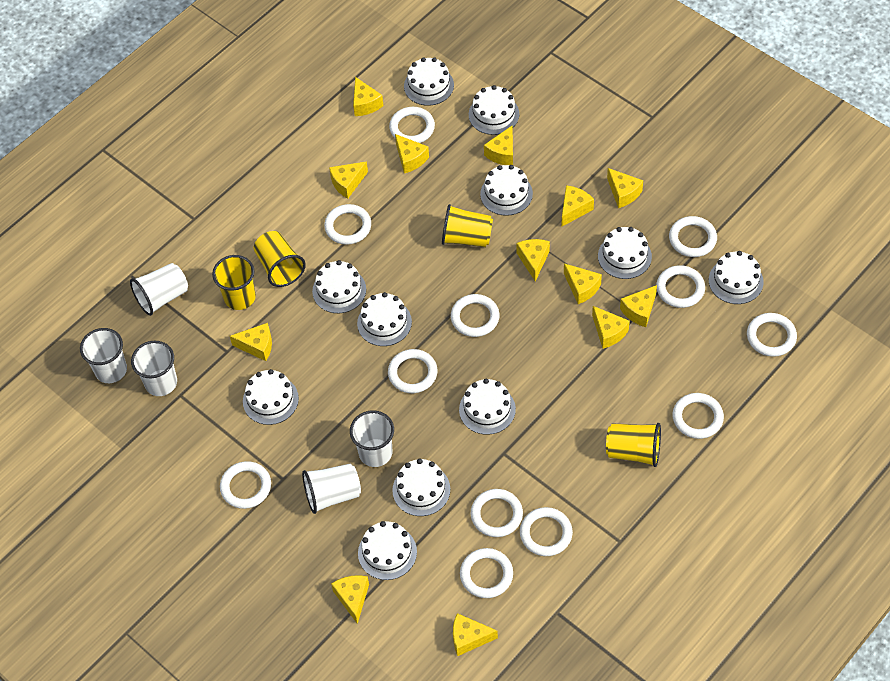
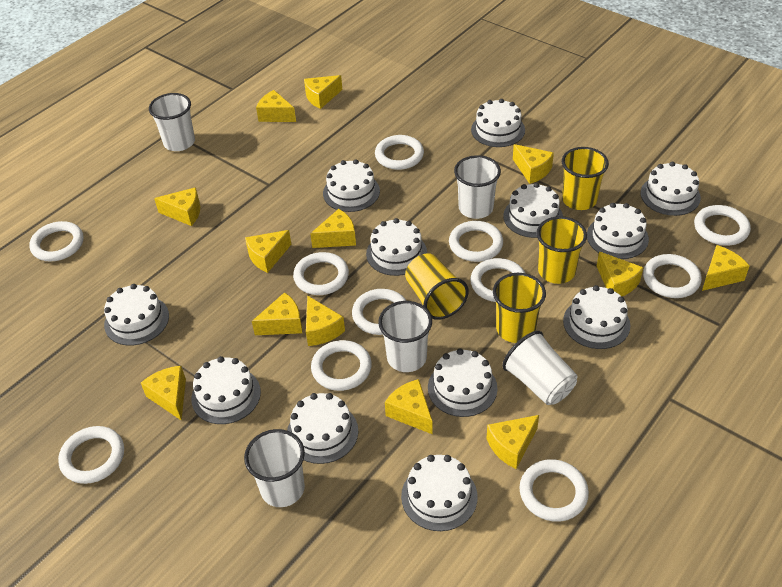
white cake: 11 -> 12
white ring: 12 -> 11

